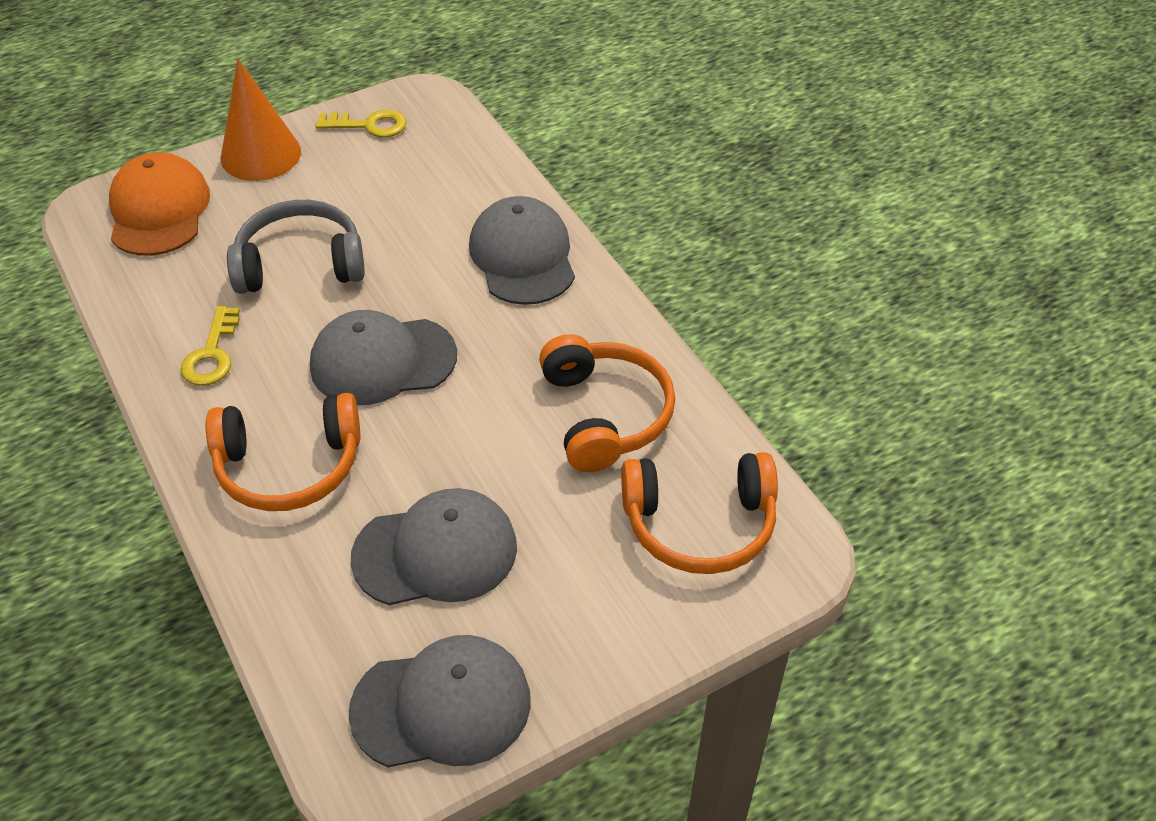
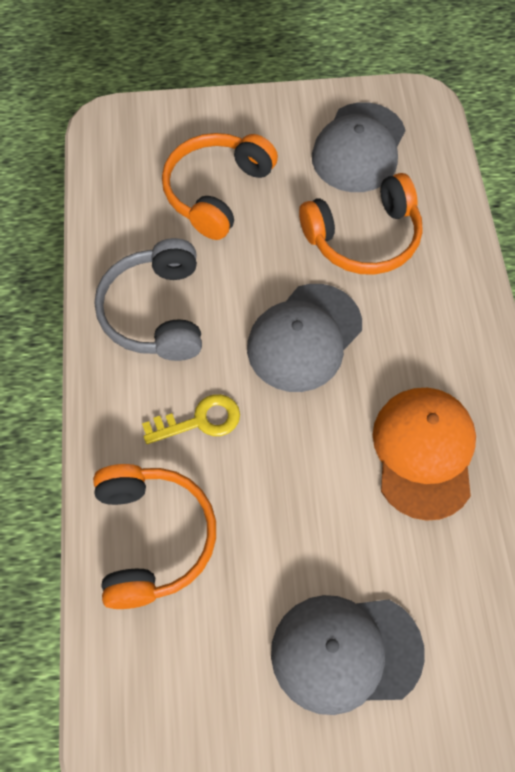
grey cap: 4 -> 3
orange cone: 1 -> 0
yellow key: 2 -> 1

